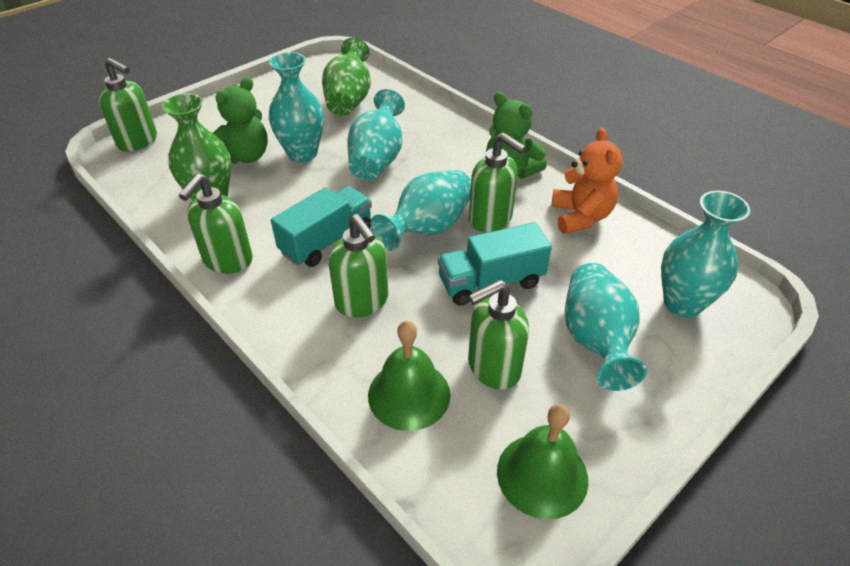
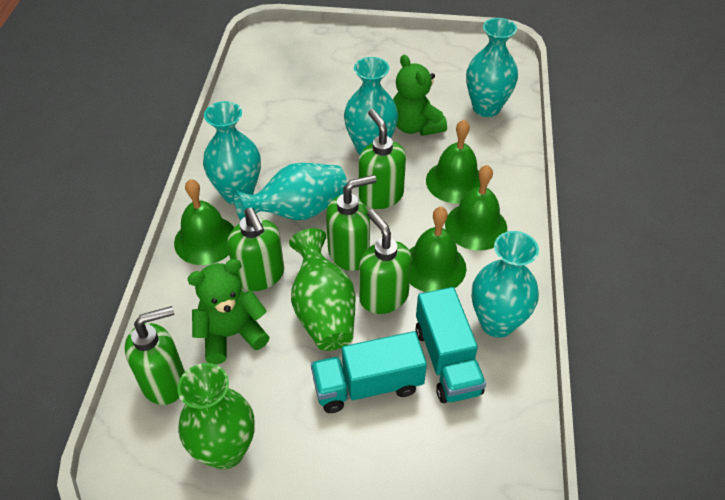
green bell: 2 -> 4
orange teddy bear: 1 -> 0

